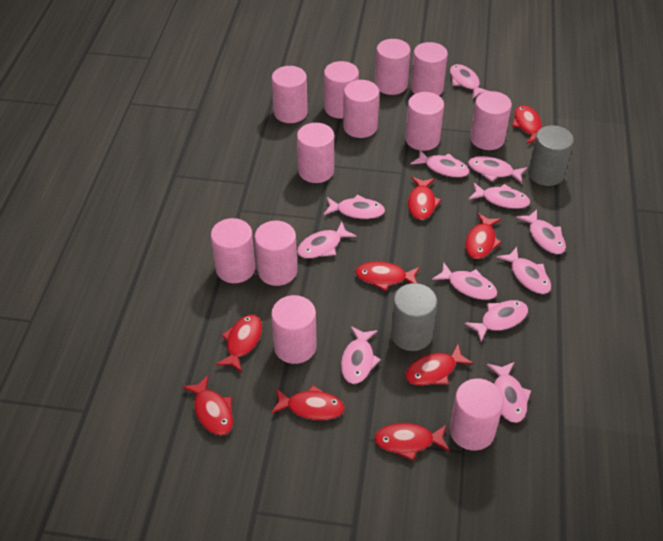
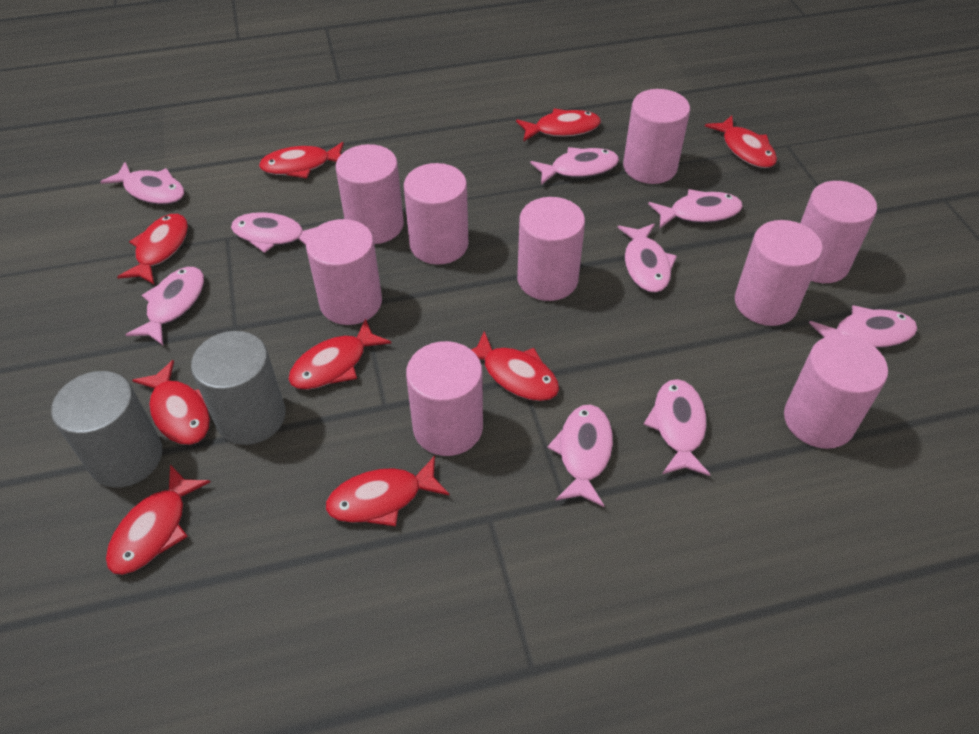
pink cylinder: 12 -> 9
pink fish: 12 -> 9

